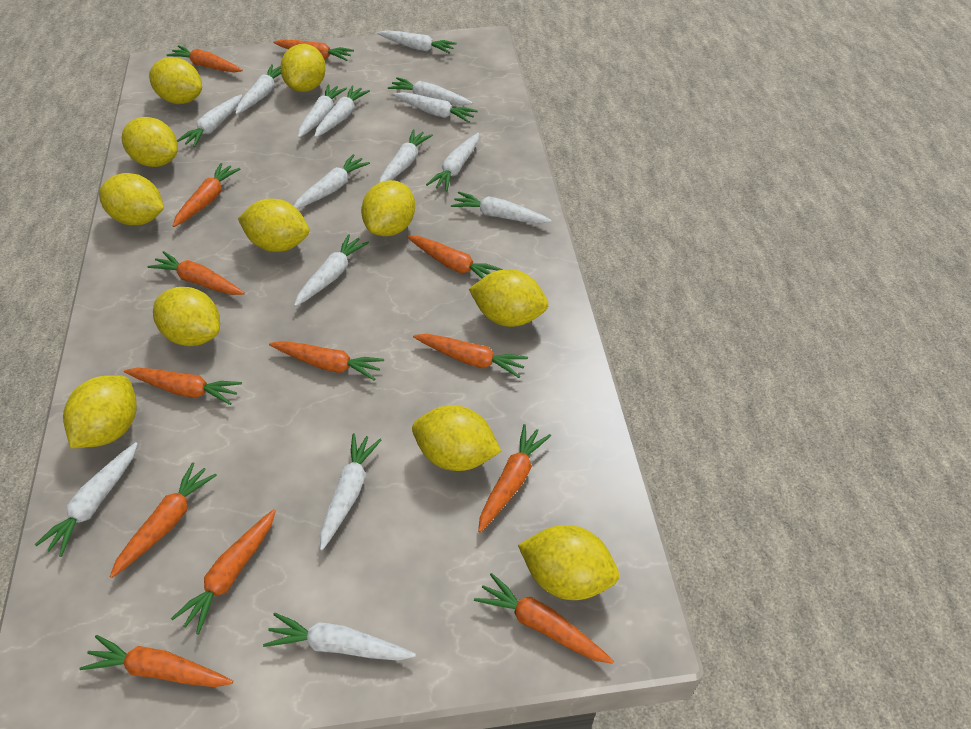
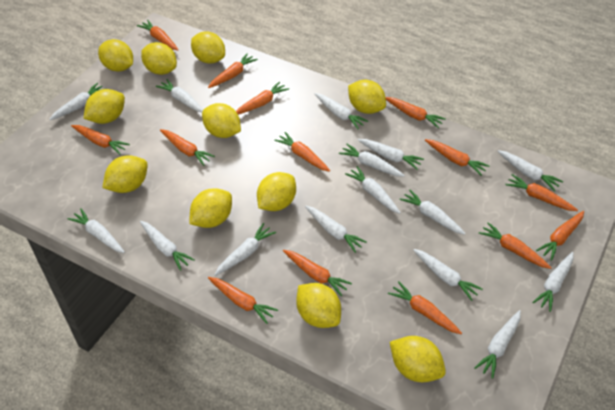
orange carrot: 13 -> 14

